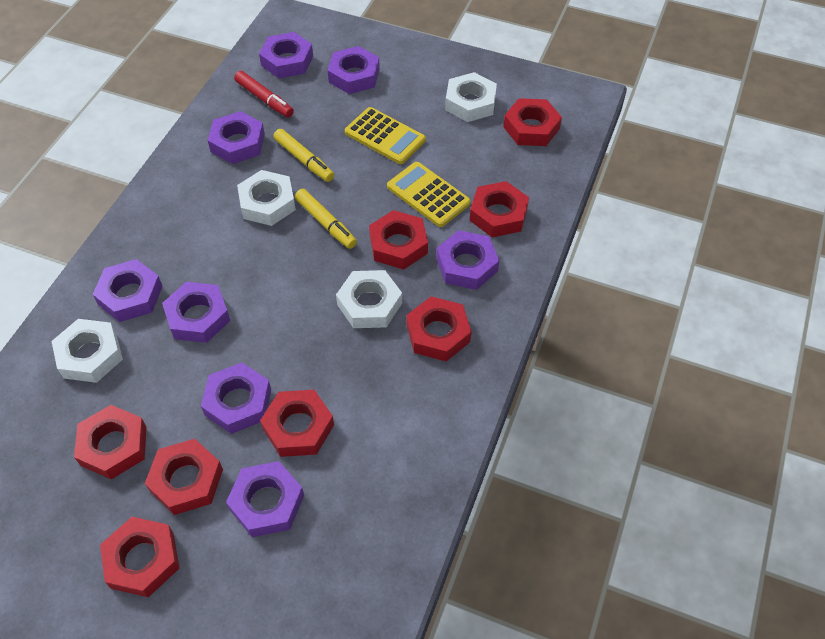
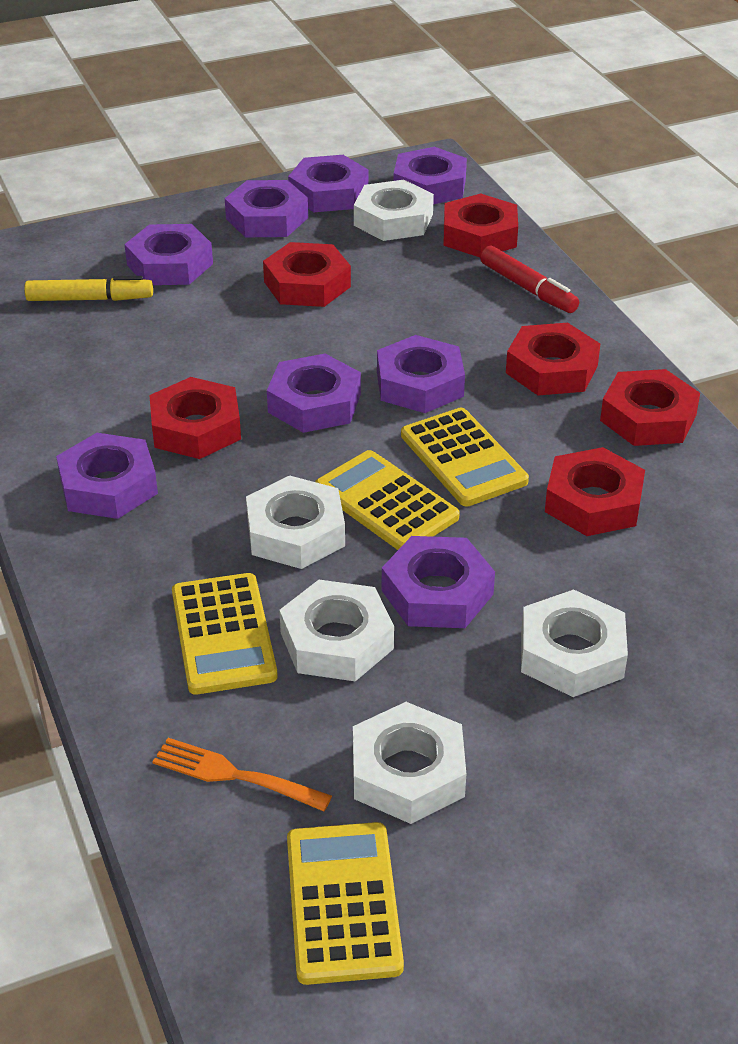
orange fork: 0 -> 1
red nut: 8 -> 6
white nut: 4 -> 5
yellow calculator: 2 -> 4
yellow marker: 2 -> 1

